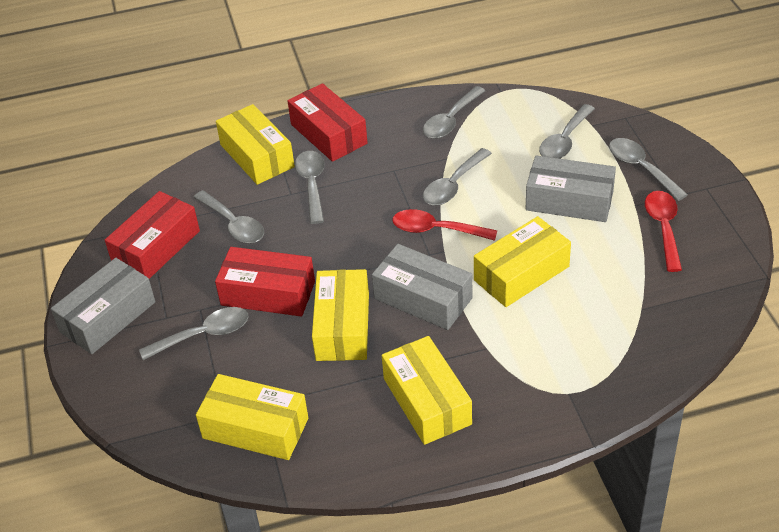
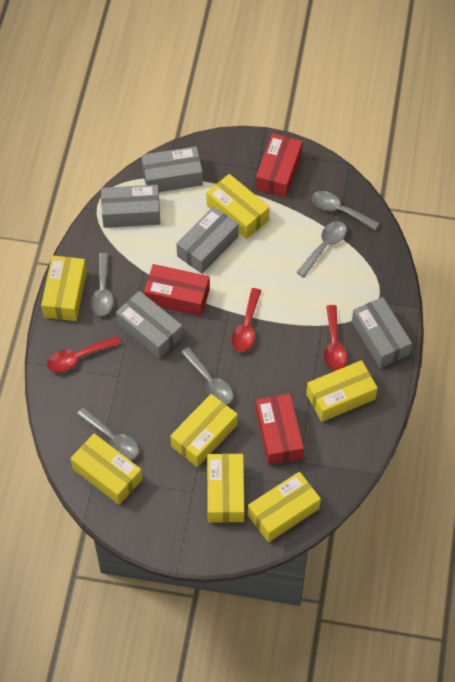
grey box: 3 -> 5
grey spoon: 7 -> 5
red spoon: 2 -> 3
yellow box: 5 -> 7

